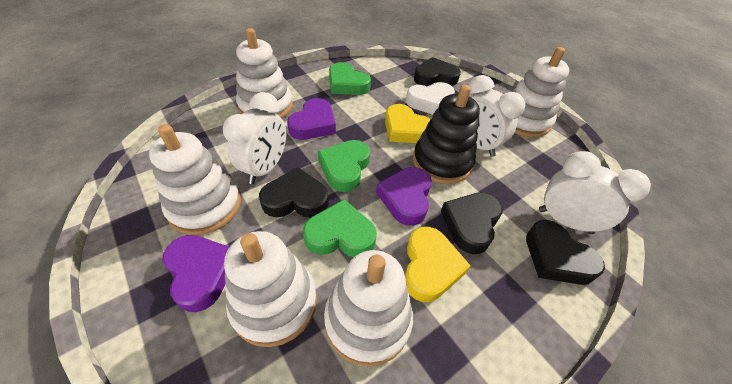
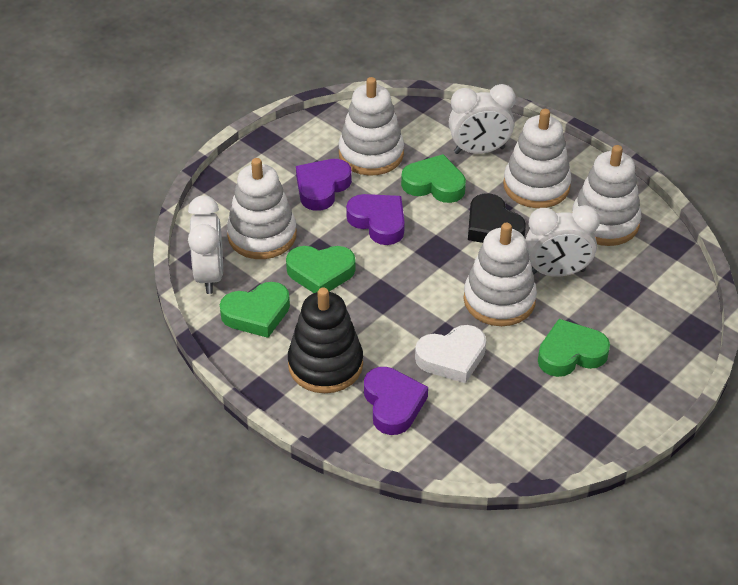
black heart: 4 -> 1
green heart: 3 -> 4
yellow heart: 2 -> 0

